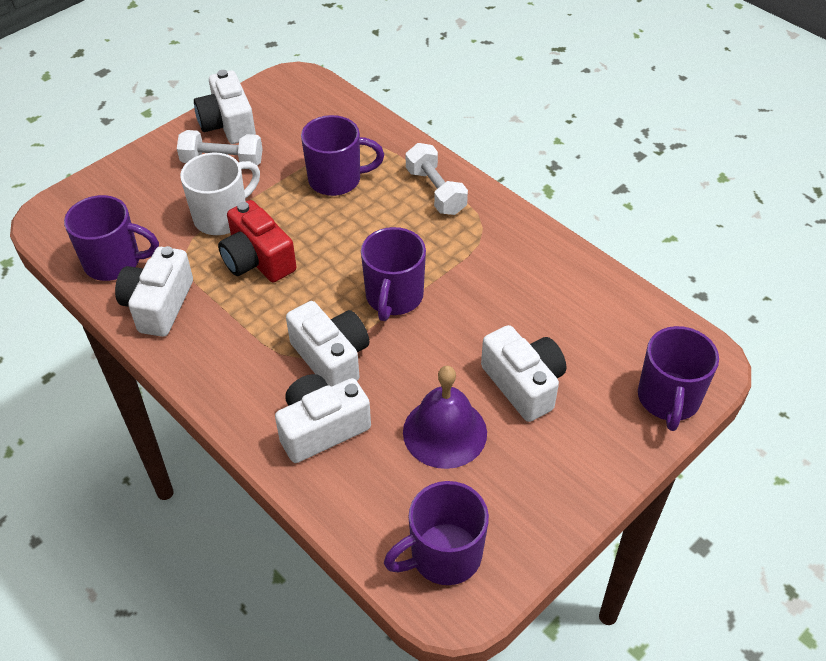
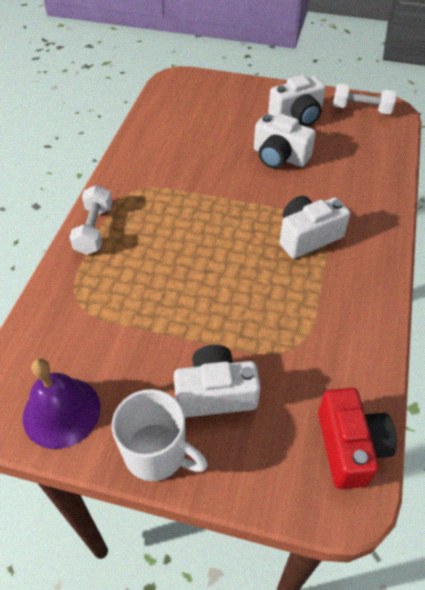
purple mug: 5 -> 0
white camera: 5 -> 4

